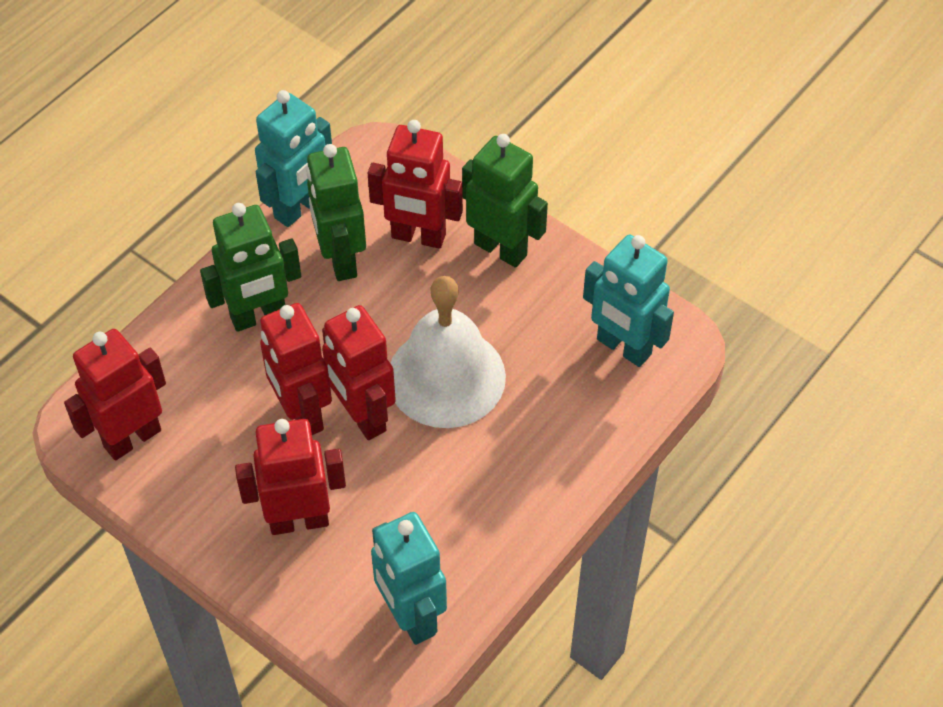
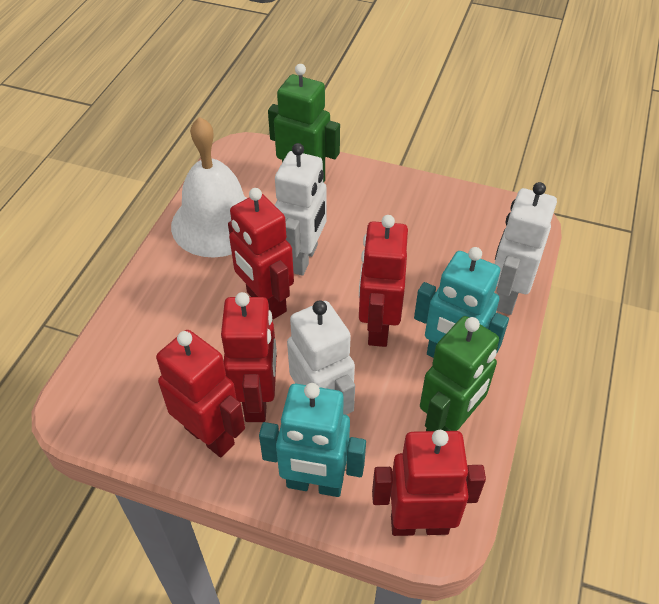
green robot: 3 -> 2
turquoise robot: 3 -> 2
white robot: 0 -> 3

